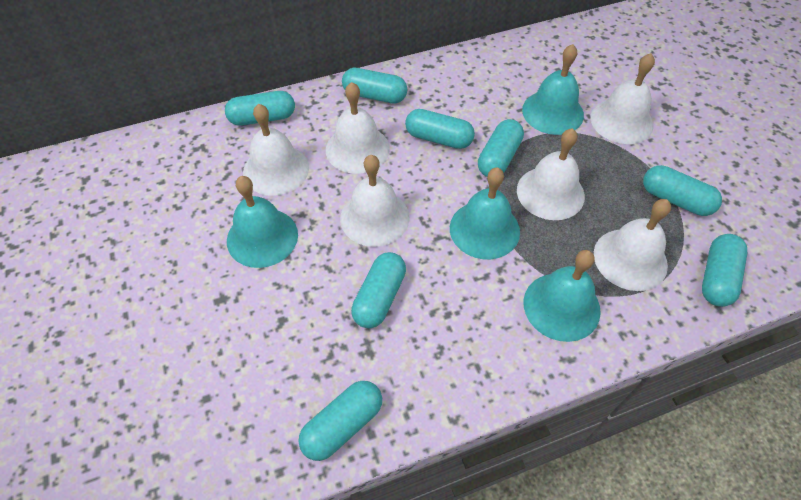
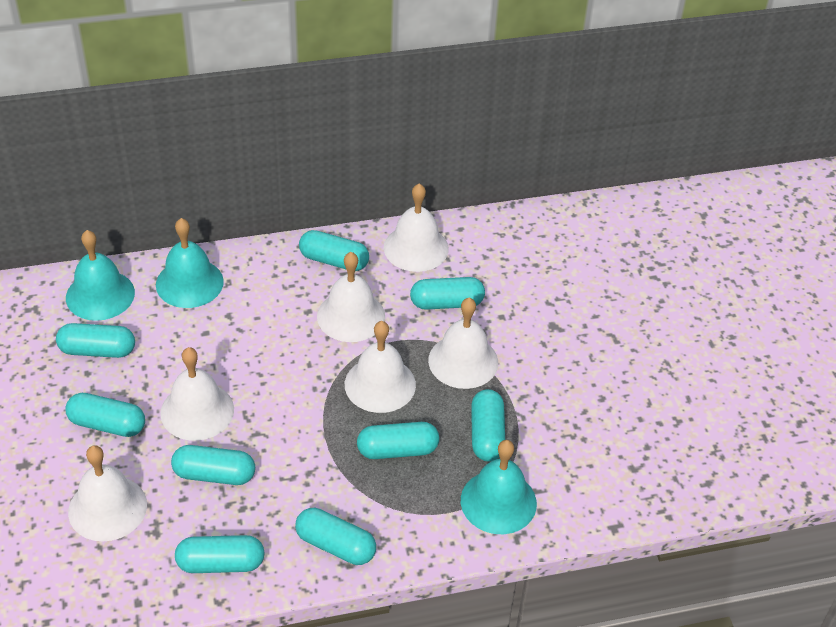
turquoise bell: 4 -> 3
turquoise capsule: 8 -> 9

